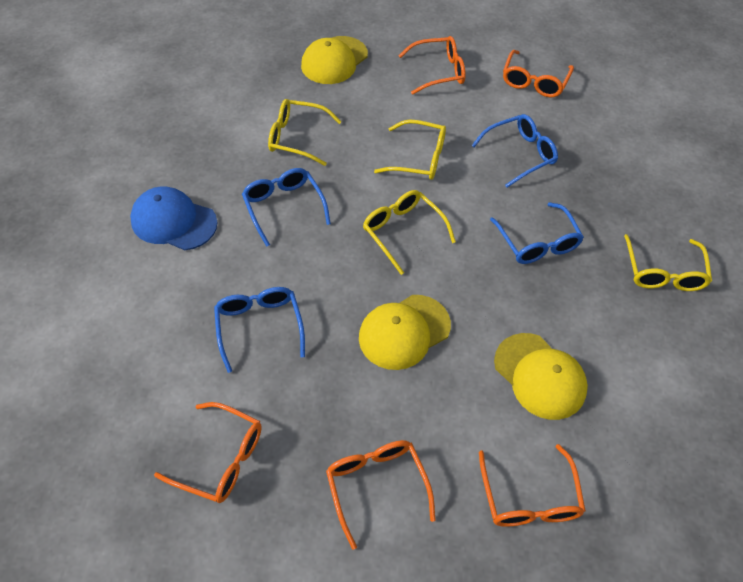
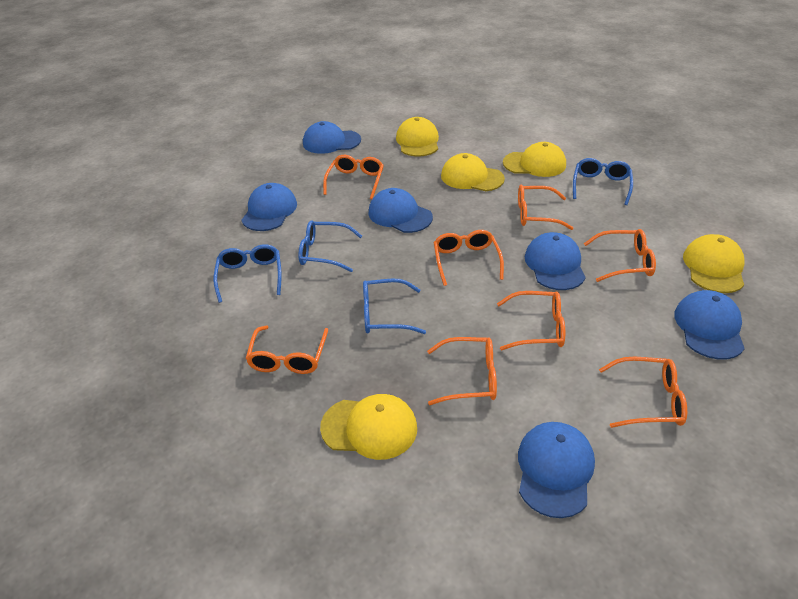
blue cap: 1 -> 6
orange glasses: 5 -> 8
yellow cap: 3 -> 5
yellow glasses: 4 -> 0

